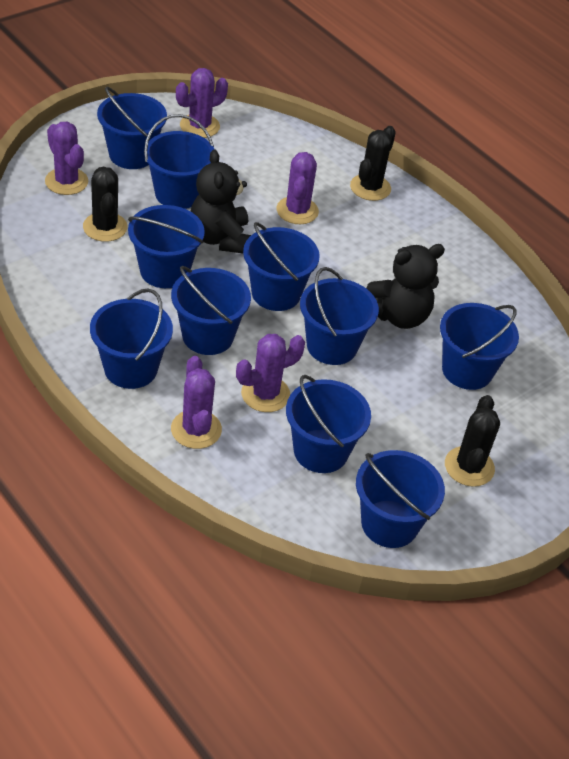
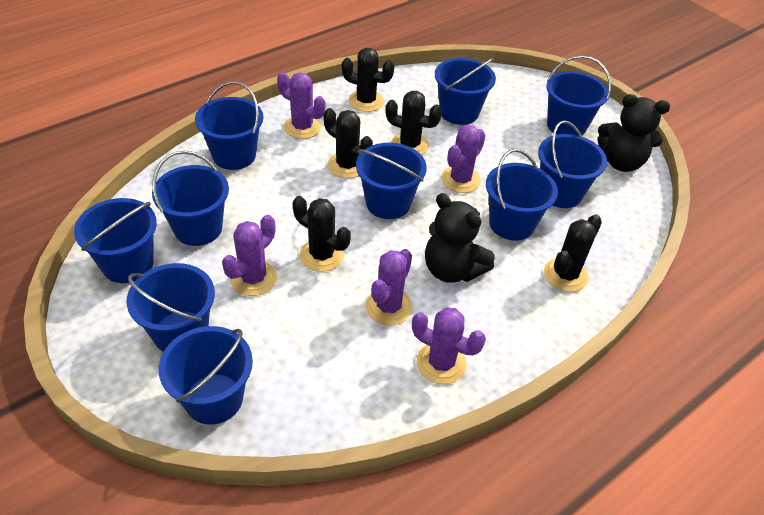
black cactus: 3 -> 5

